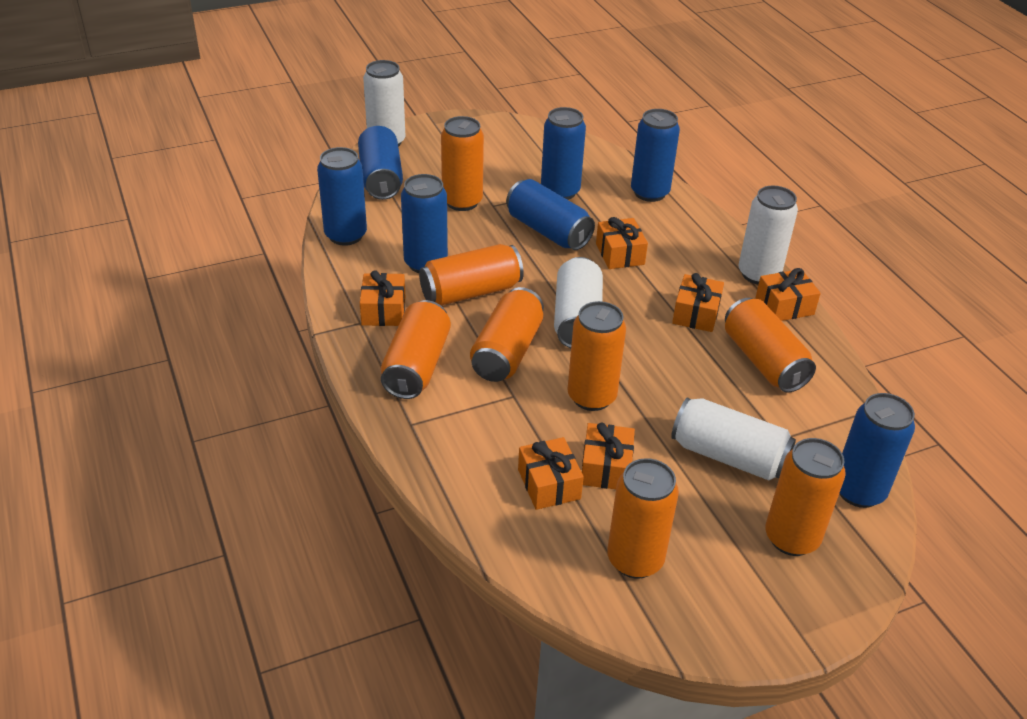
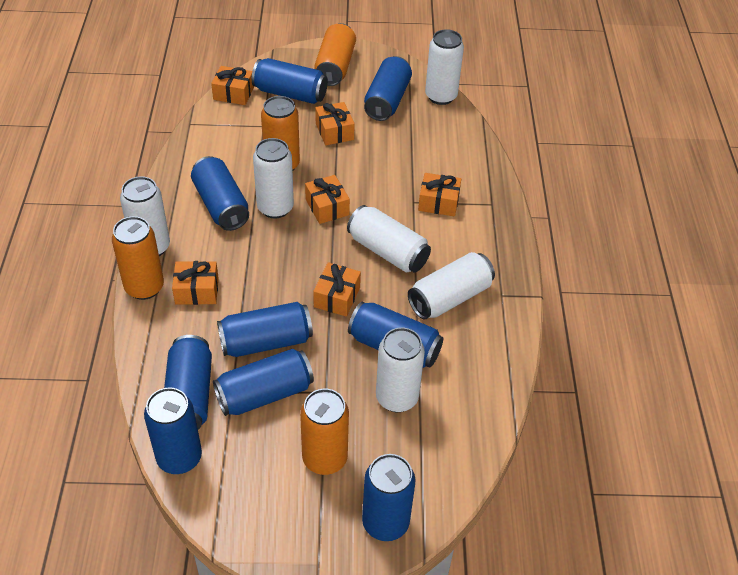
blue can: 7 -> 9
orange can: 8 -> 4
white can: 4 -> 6

